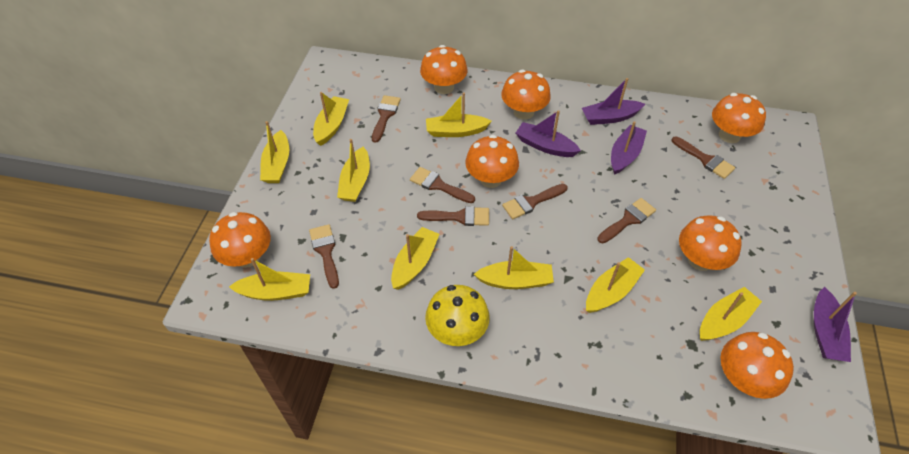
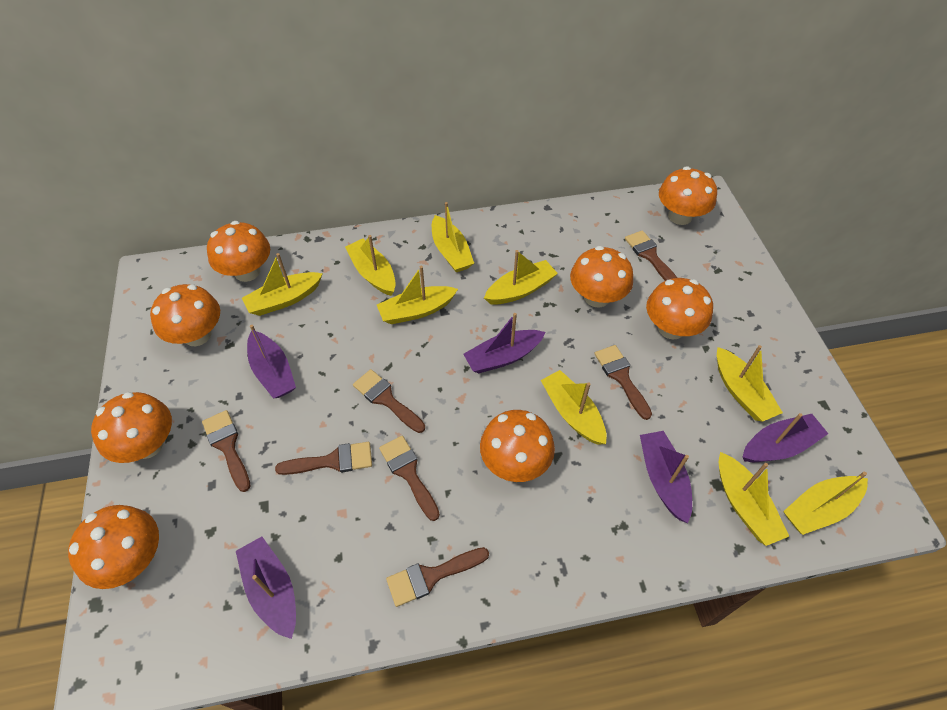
orange mushroom: 7 -> 8
purple boat: 4 -> 5
yellow mushroom: 1 -> 0

